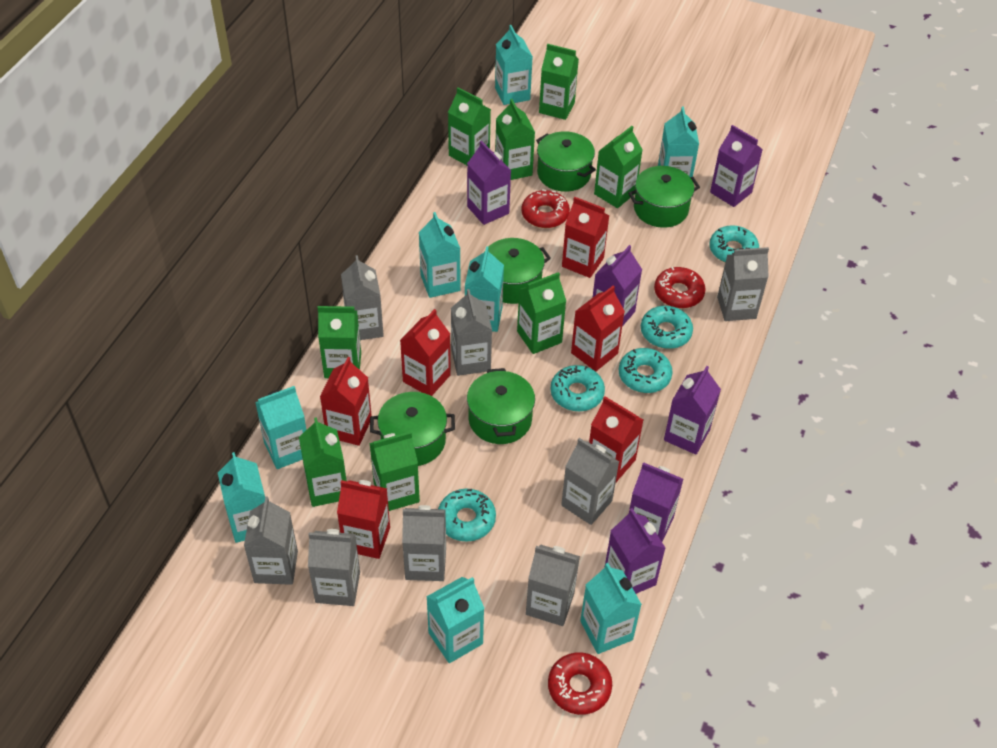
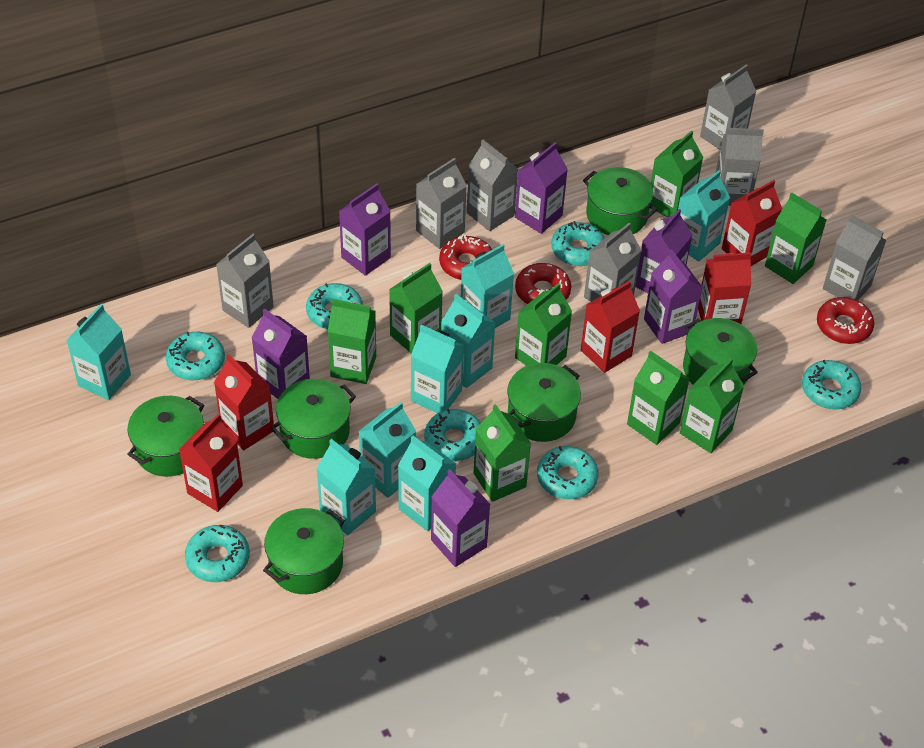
green pot: 5 -> 6
grey carton: 8 -> 7
red carton: 6 -> 5
turquoise donut: 5 -> 7

